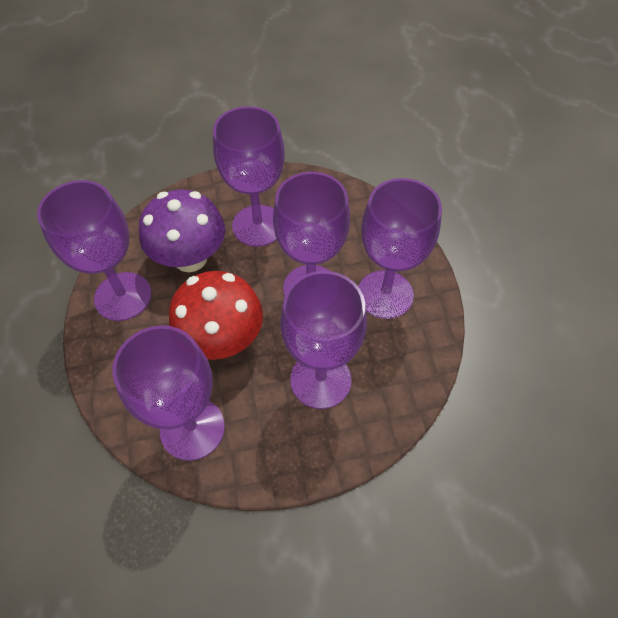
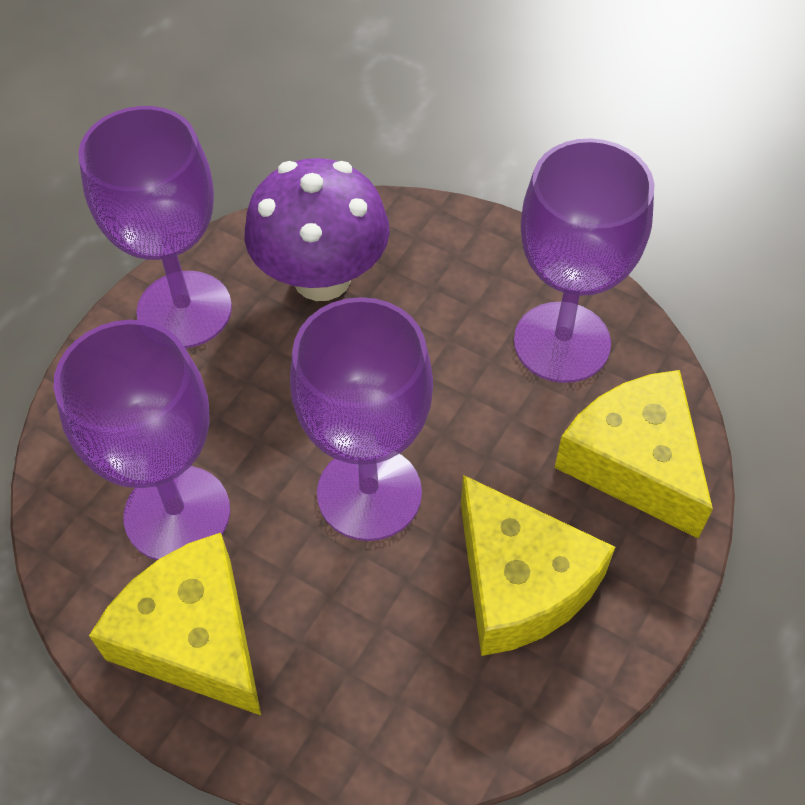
purple goblet: 6 -> 4
red mushroom: 1 -> 0
yellow cheese: 0 -> 3

